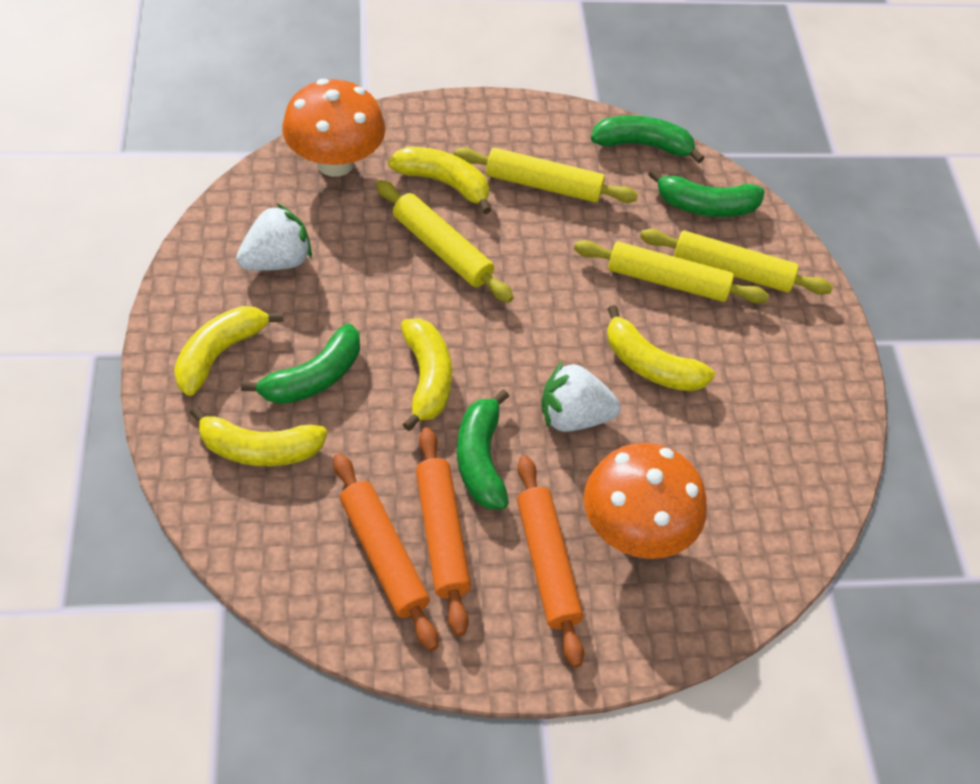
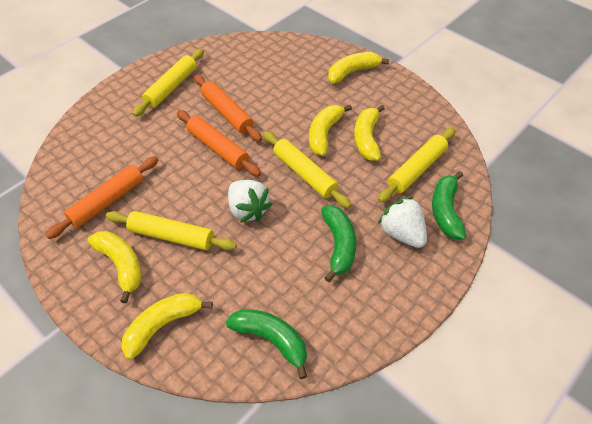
green banana: 4 -> 3
orange mushroom: 2 -> 0

